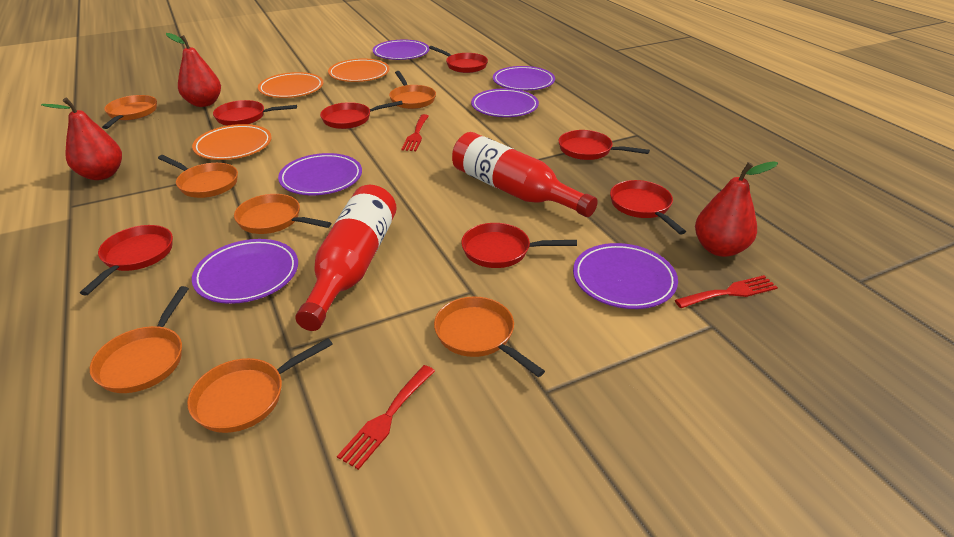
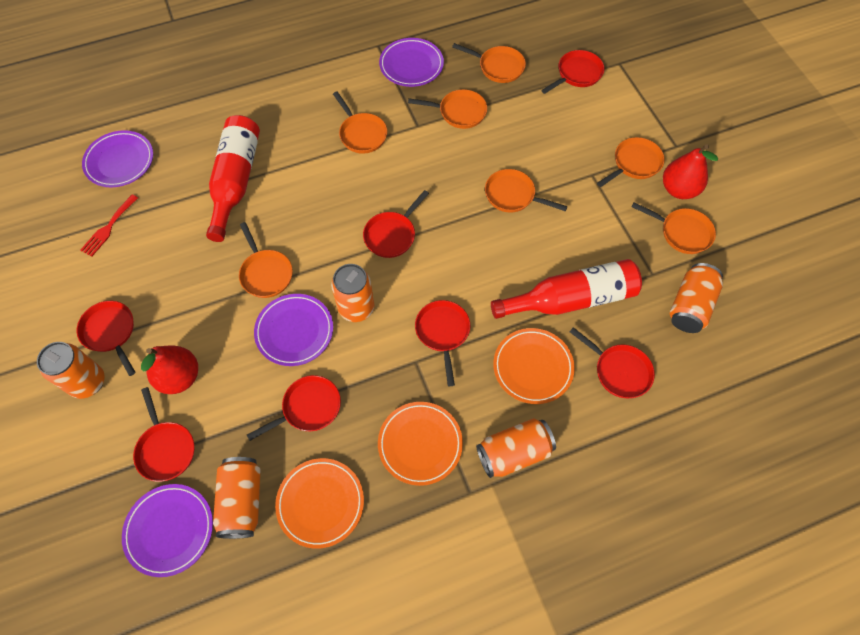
orange can: 0 -> 5
purple plate: 6 -> 4
red fork: 3 -> 1
red pear: 3 -> 2

